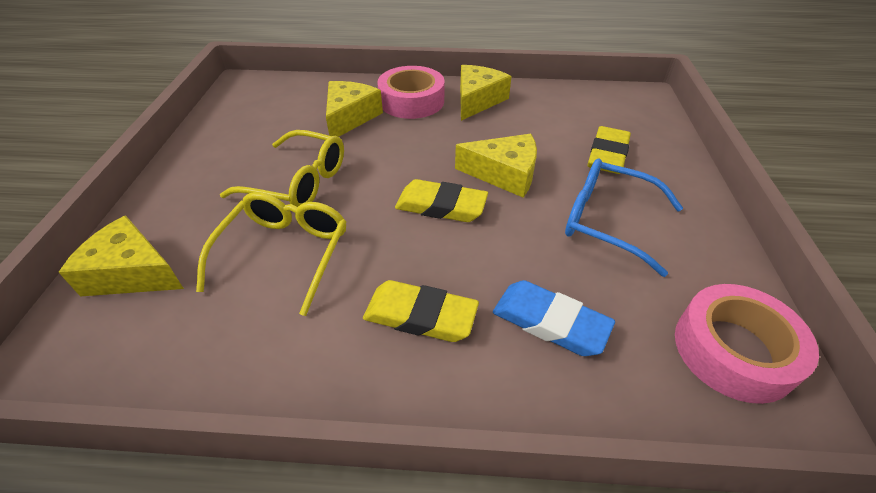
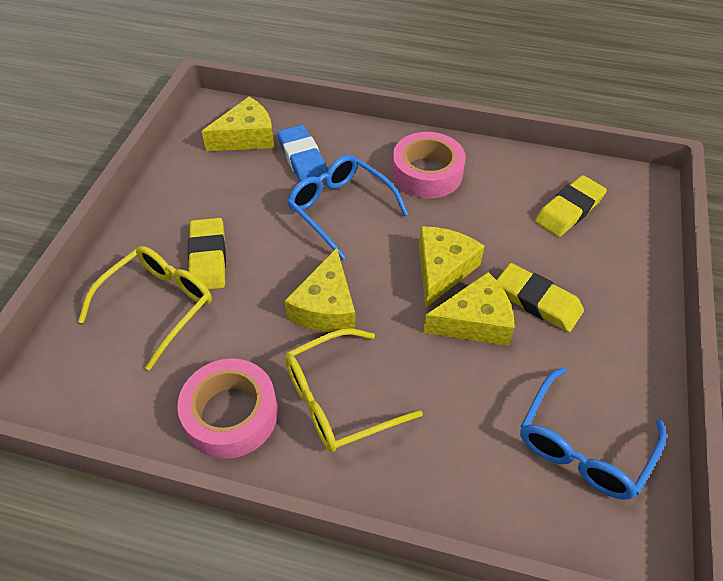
blue glasses: 1 -> 2

